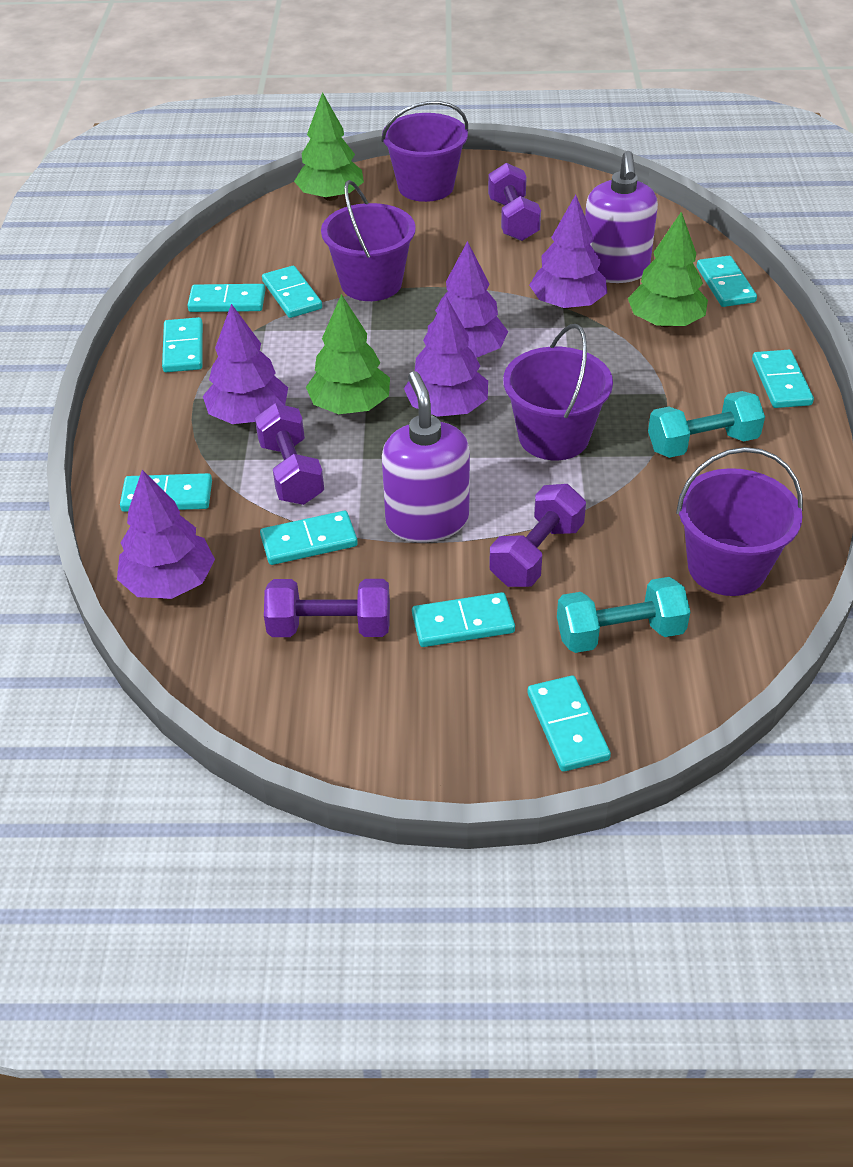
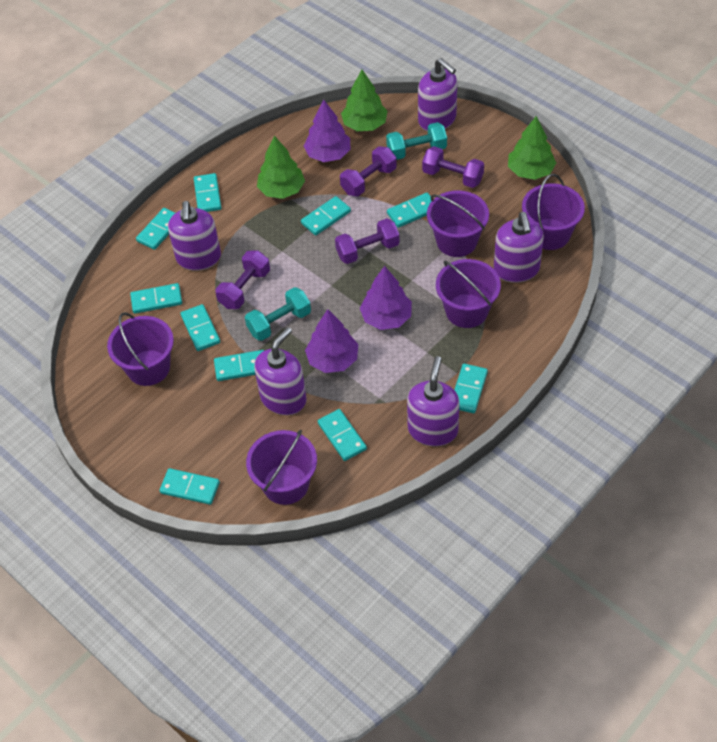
purple bucket: 4 -> 5
purple soap dispenser: 2 -> 5
purple tree: 5 -> 3
turquoise domino: 9 -> 10

